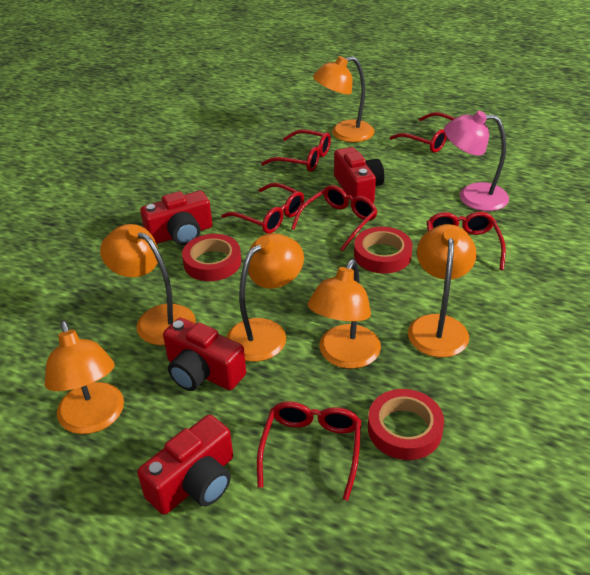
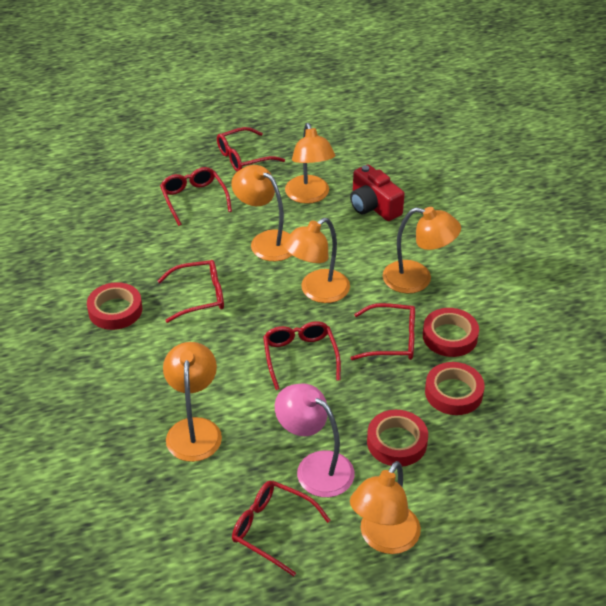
red camera: 4 -> 1
red tape: 3 -> 4

